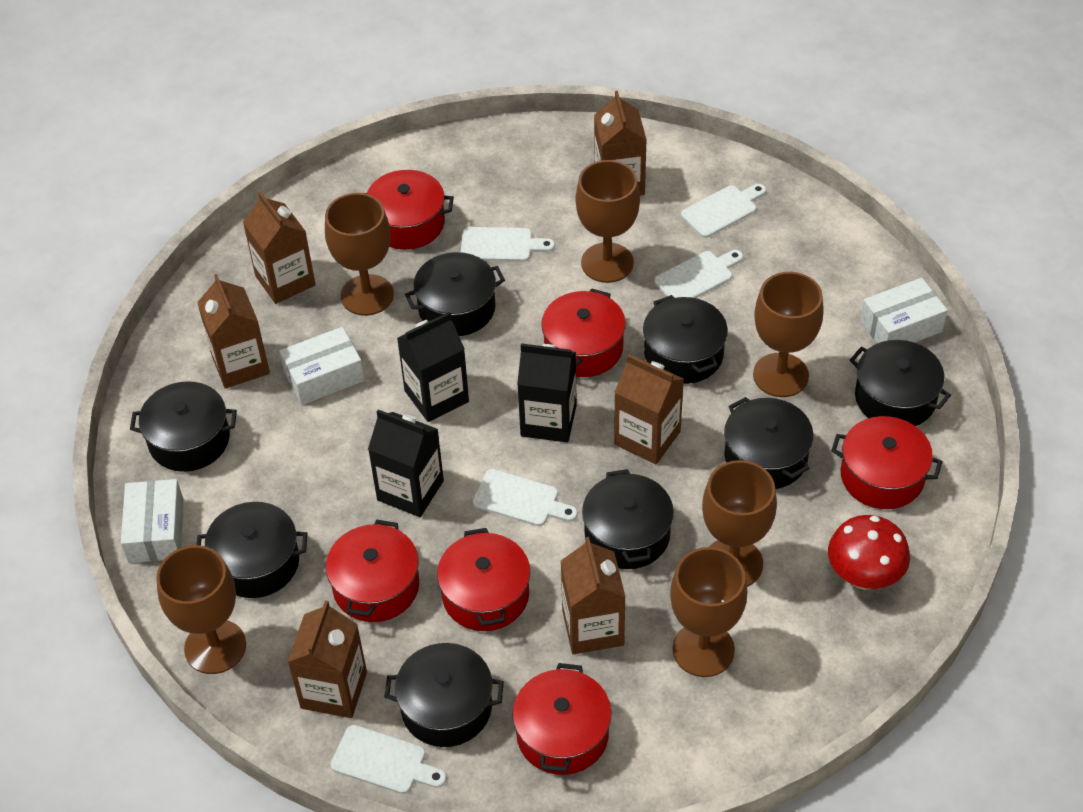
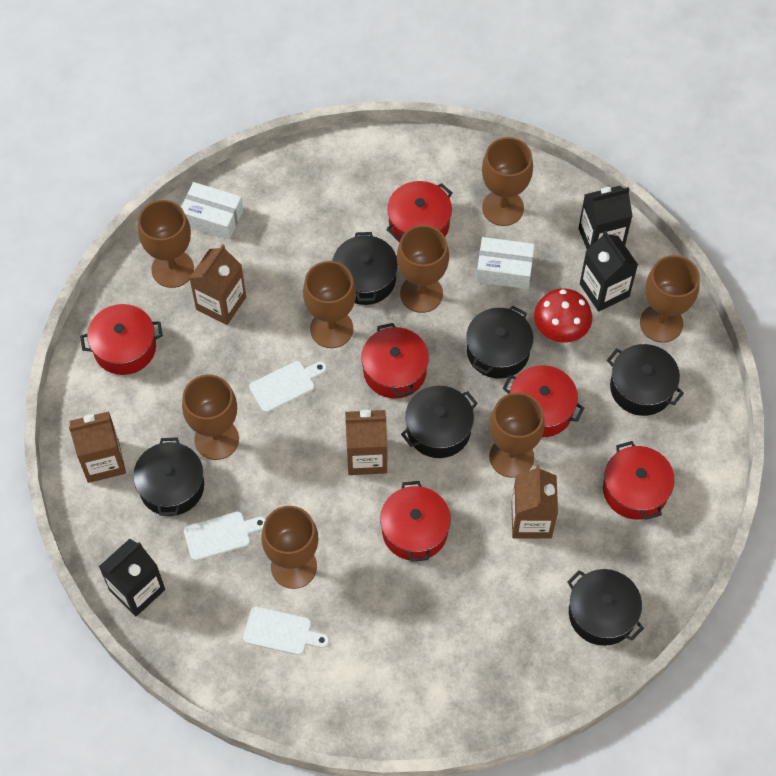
black pot: 8 -> 6
brown carton: 6 -> 4
brown goblet: 6 -> 8
white box: 3 -> 2
white cutting board: 5 -> 3

